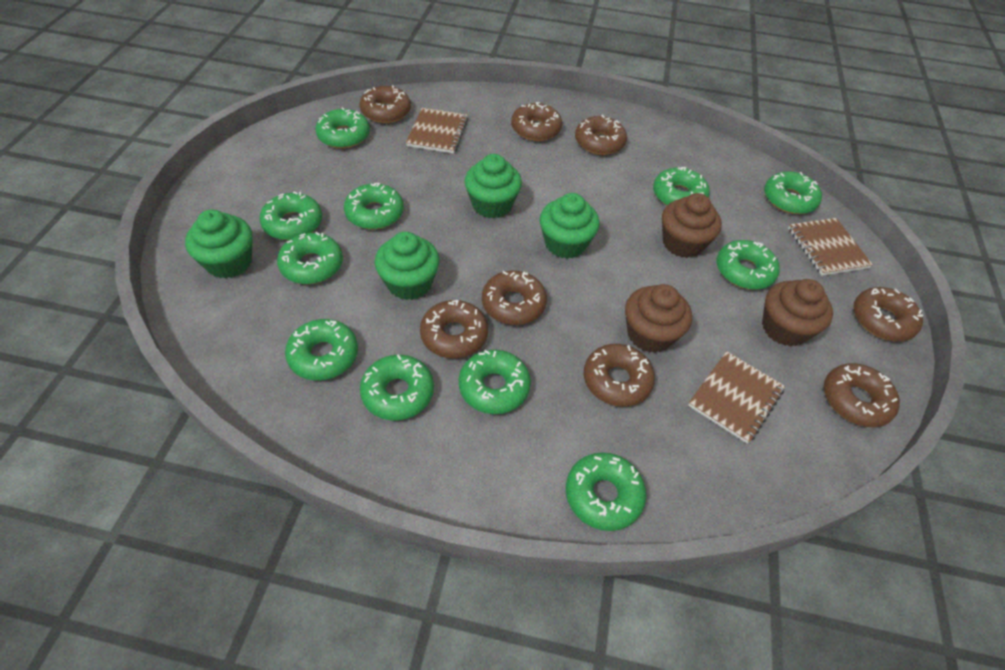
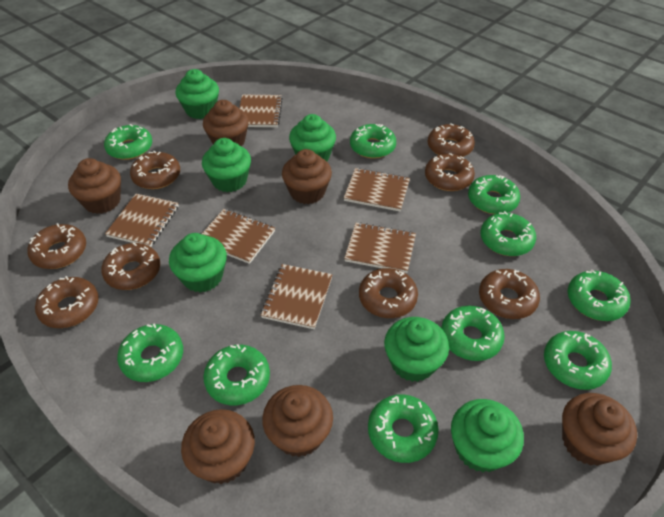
brown cupcake: 3 -> 6
brown notebook: 3 -> 6
green cupcake: 4 -> 6
green donut: 11 -> 10

